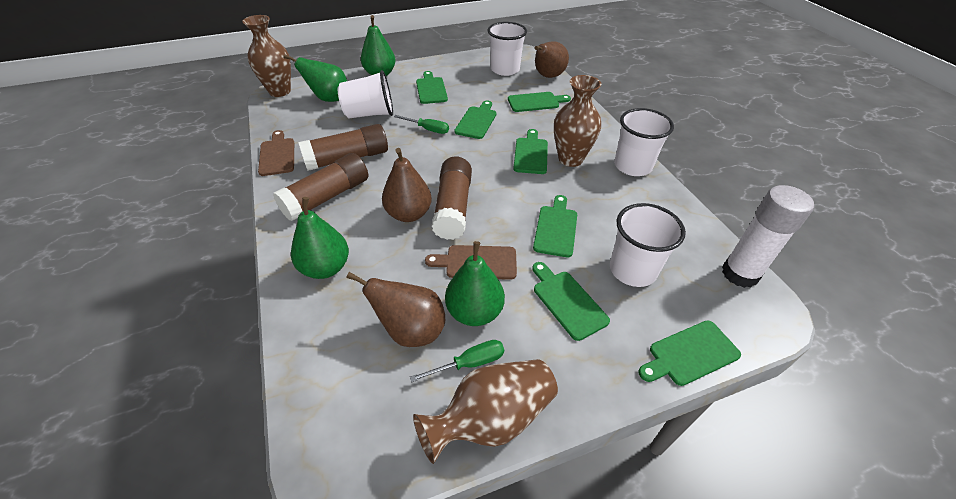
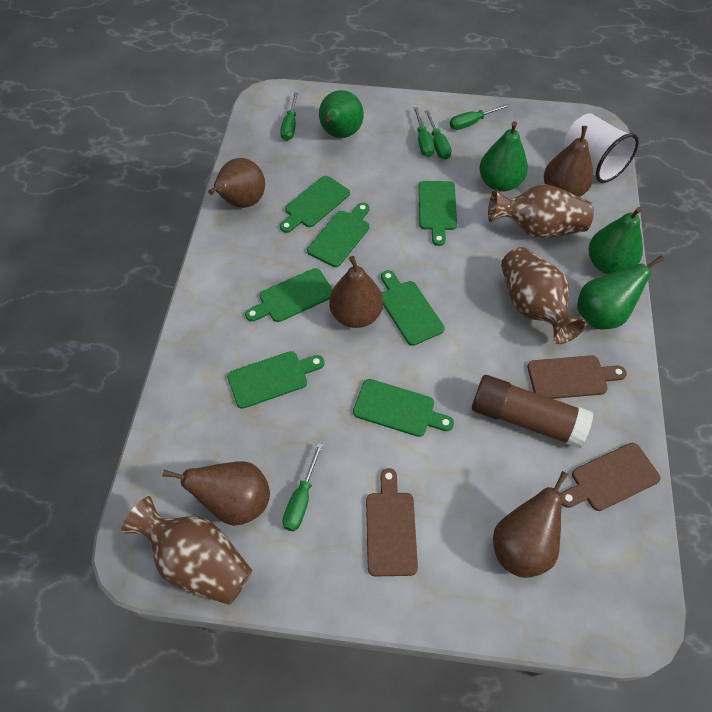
brown cutting board: 2 -> 3
brown glue stick: 3 -> 1
brown pear: 3 -> 5
green screwdriver: 2 -> 5
white cup: 4 -> 1
white glue stick: 1 -> 0

